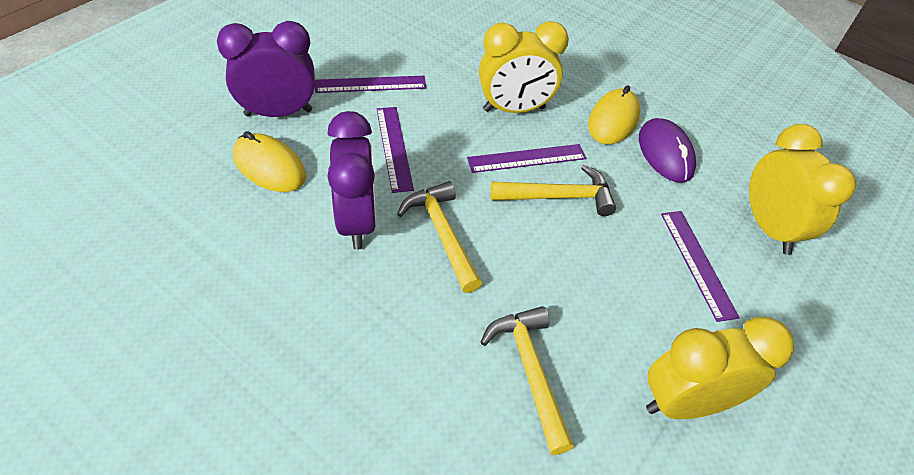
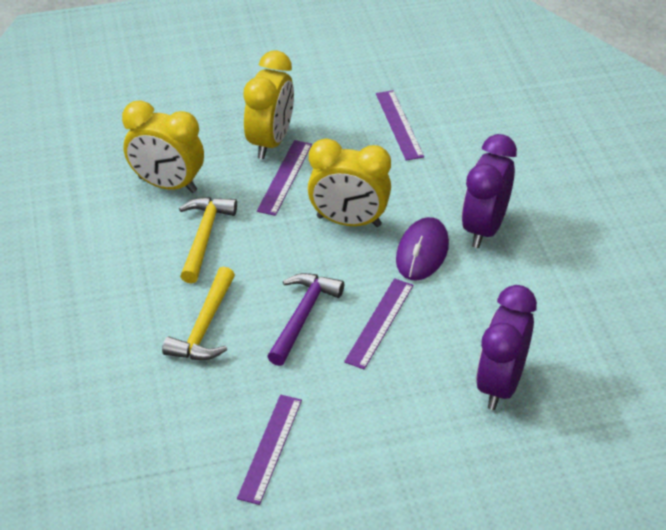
purple hammer: 0 -> 1
yellow hammer: 3 -> 2
yellow mouse: 2 -> 0

